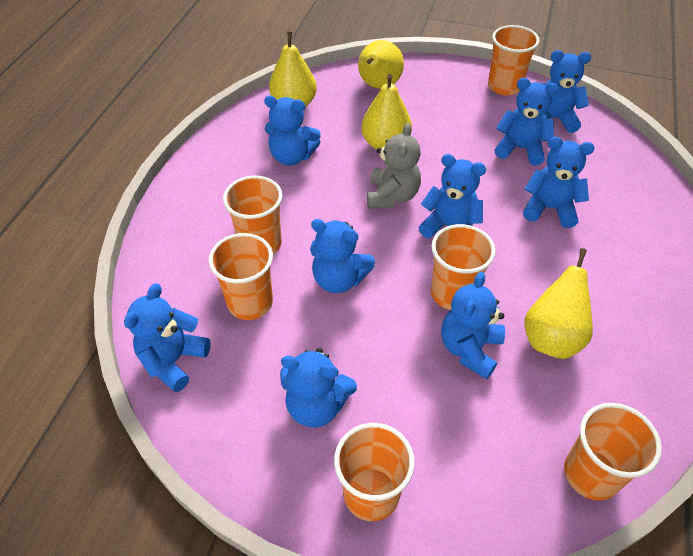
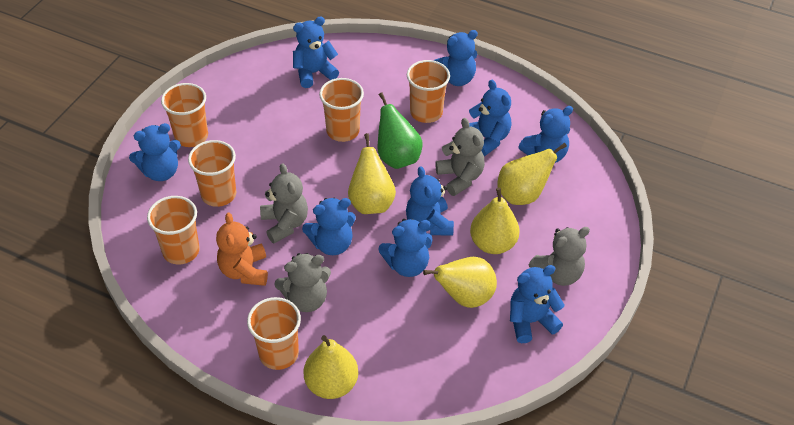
green pear: 0 -> 1
grey teddy bear: 1 -> 4
orange teddy bear: 0 -> 1
yellow pear: 4 -> 5

